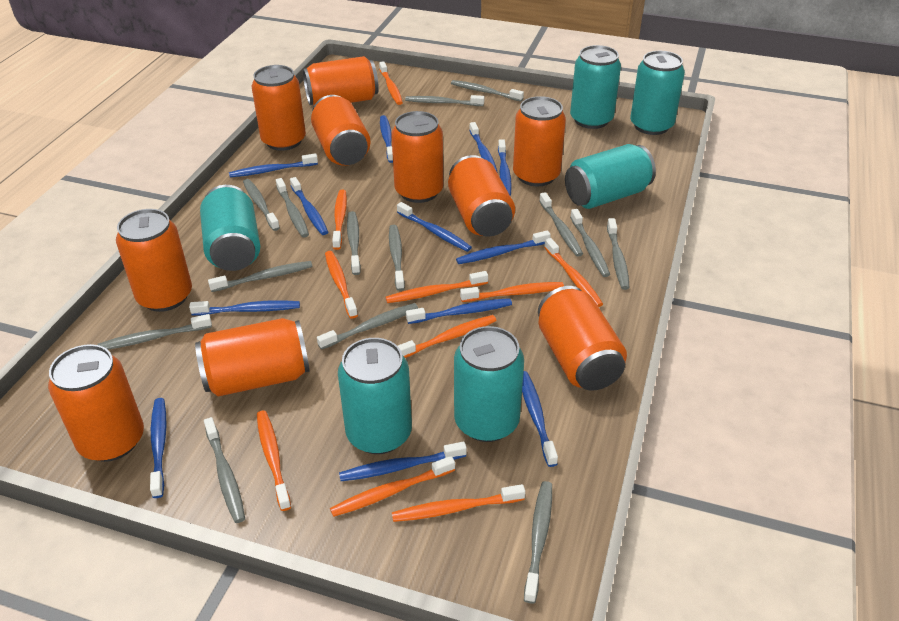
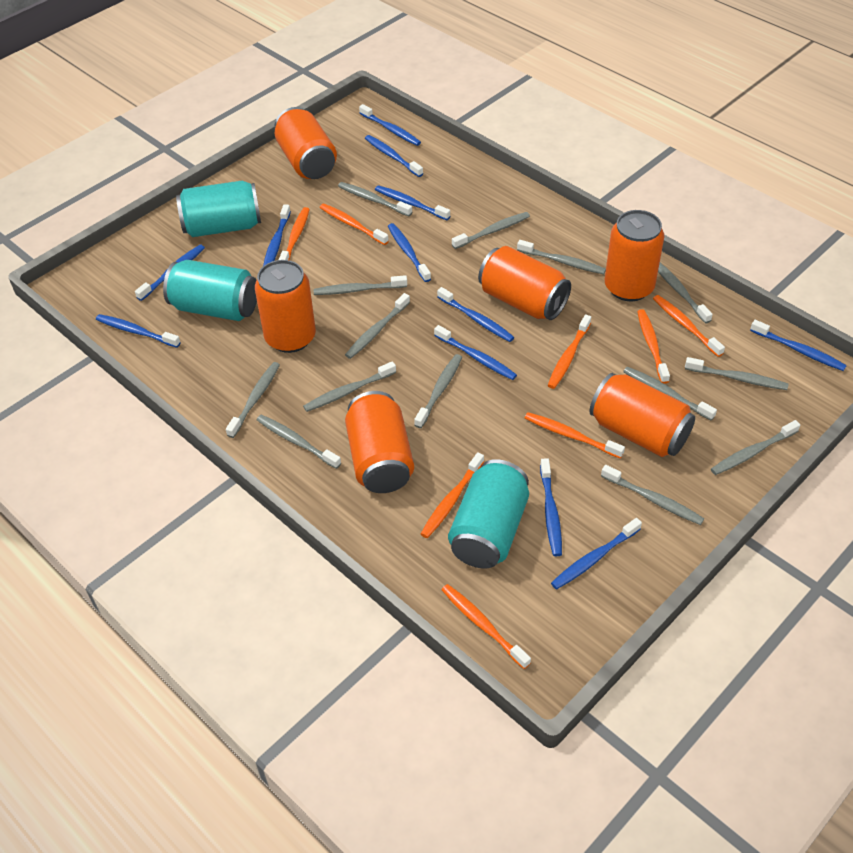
orange can: 10 -> 6
orange toothbrush: 10 -> 8
turquoise can: 6 -> 3

